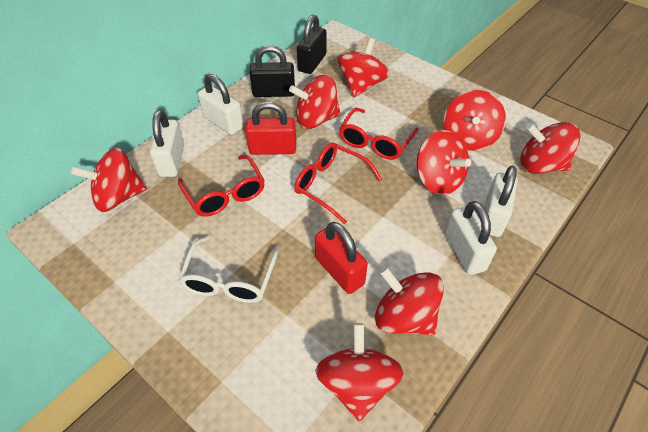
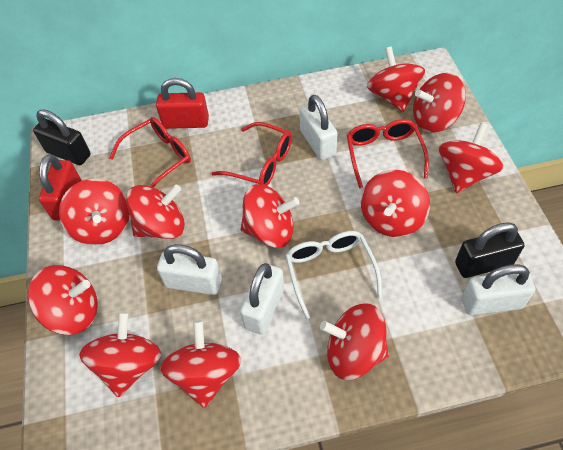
red spinning top: 8 -> 11

